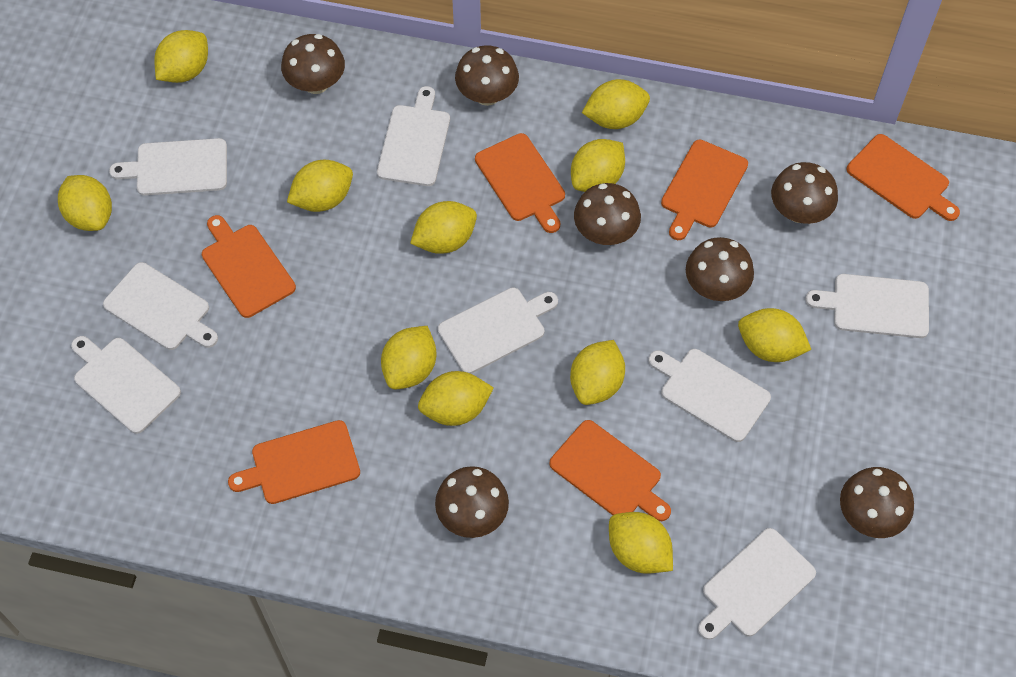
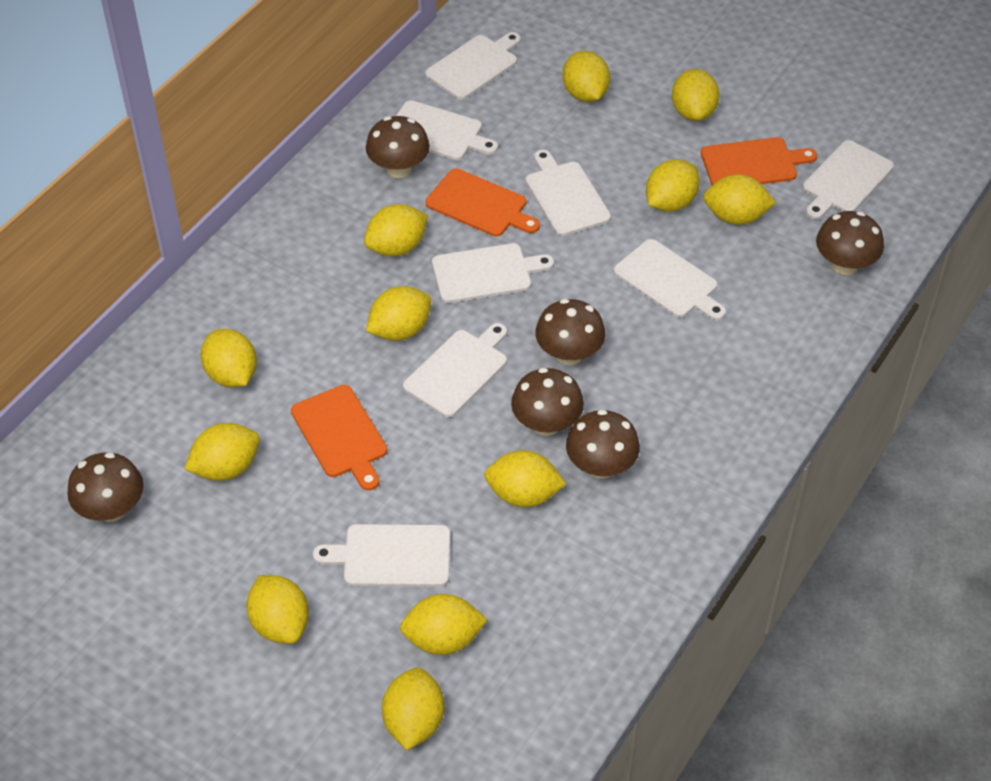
brown mushroom: 7 -> 6
orange cutting board: 6 -> 3
yellow lemon: 11 -> 12

